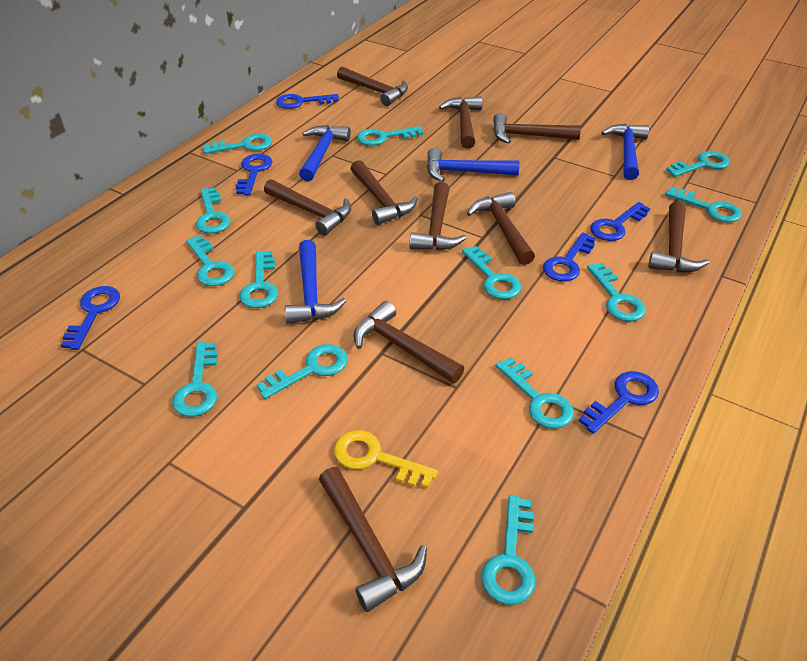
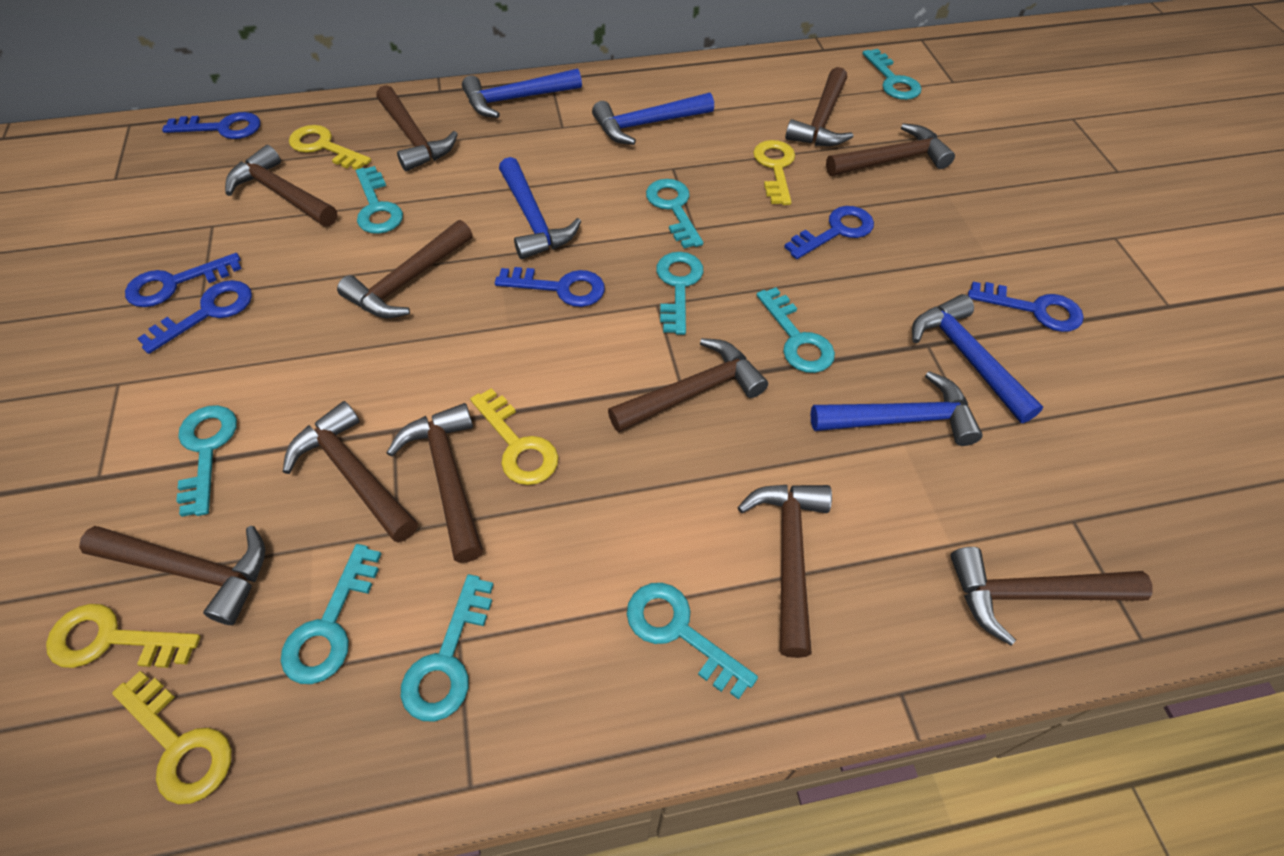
blue hammer: 4 -> 5
brown hammer: 10 -> 11
turquoise key: 13 -> 9
yellow key: 1 -> 5

